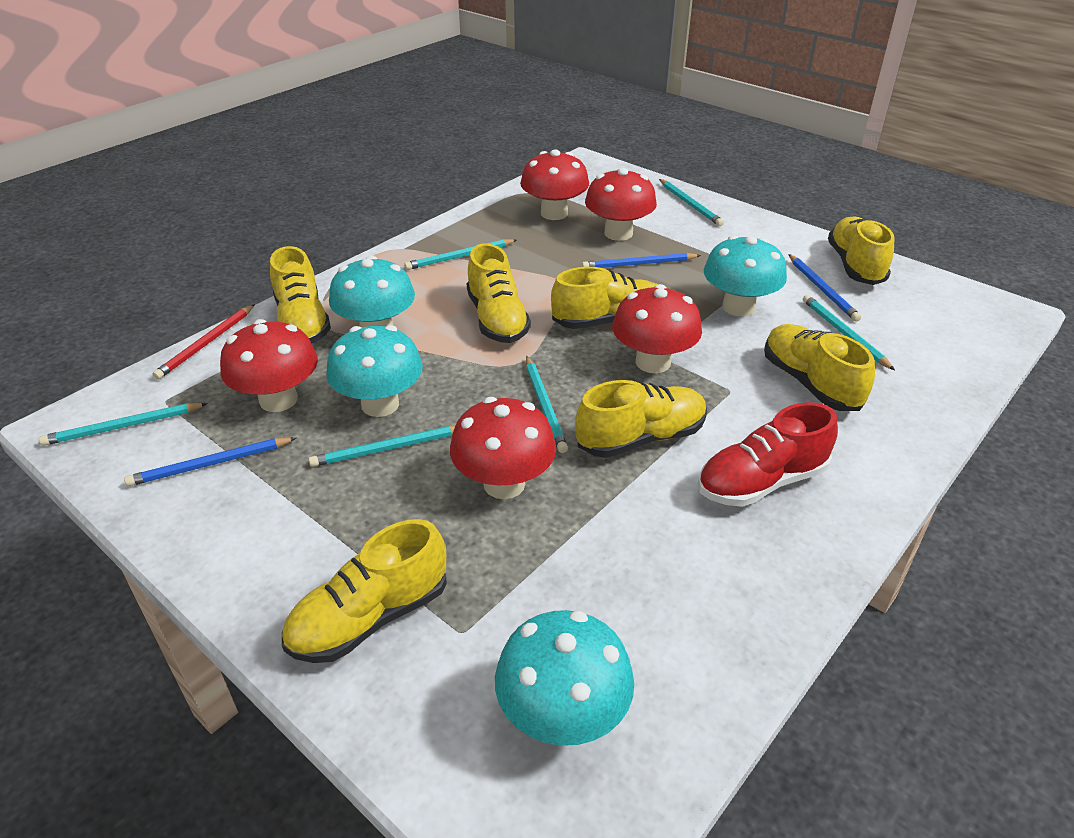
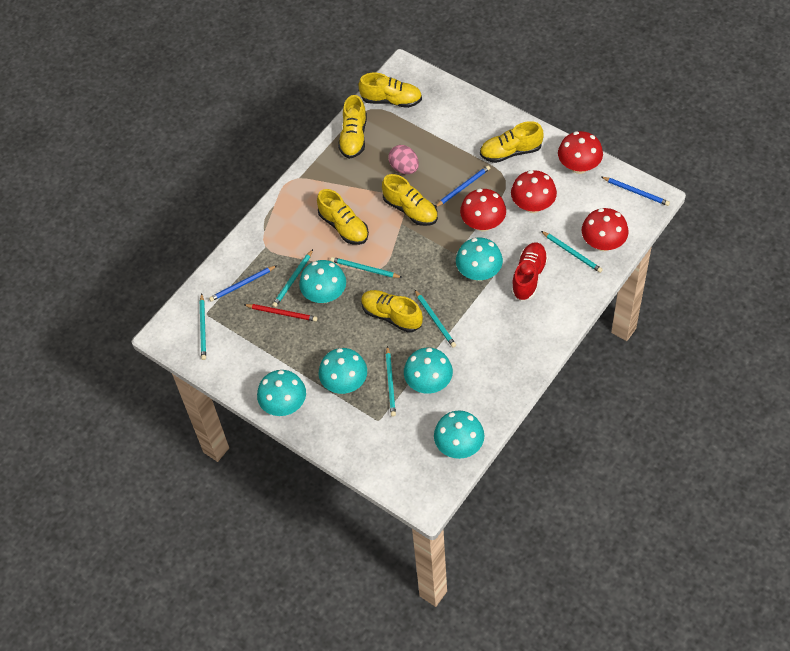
pink egg: 0 -> 1
red mushroom: 5 -> 4
turquoise mushroom: 4 -> 6
yellow shoe: 7 -> 6

